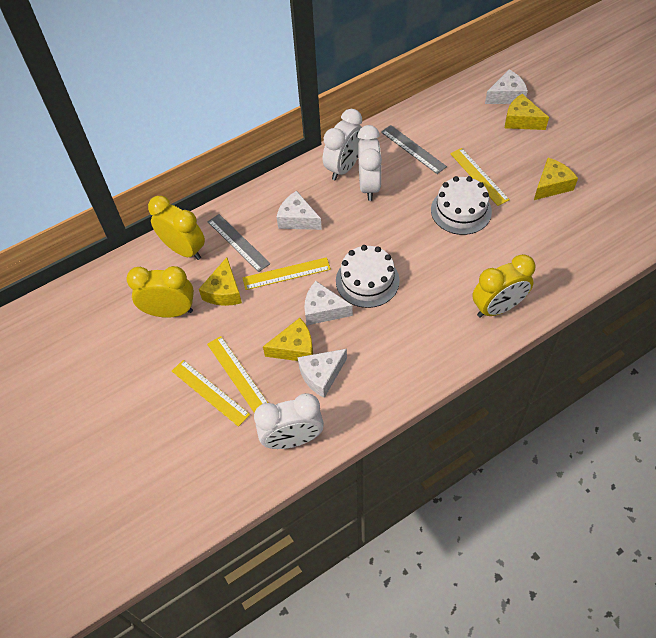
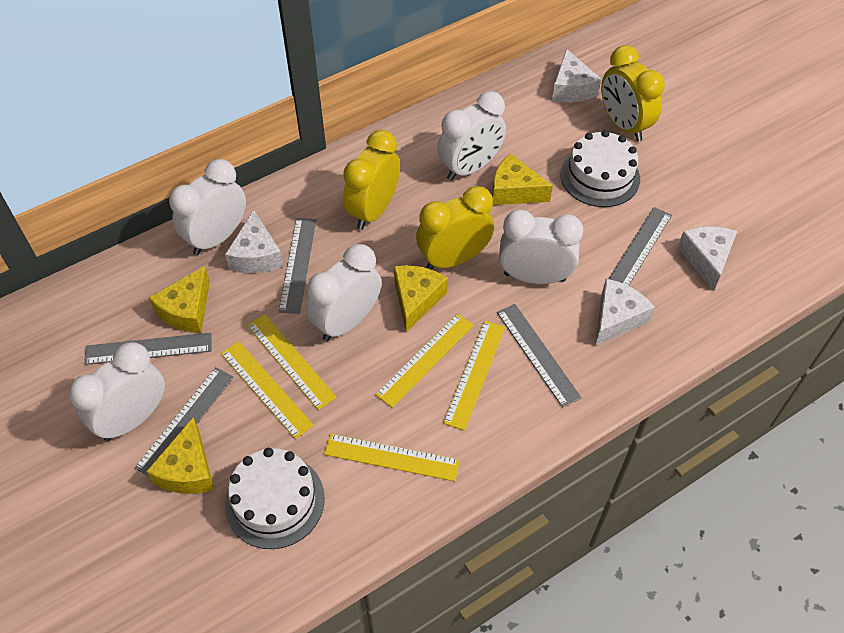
grey ruler: 2 -> 5
white clock: 3 -> 5
yellow ruler: 4 -> 5

